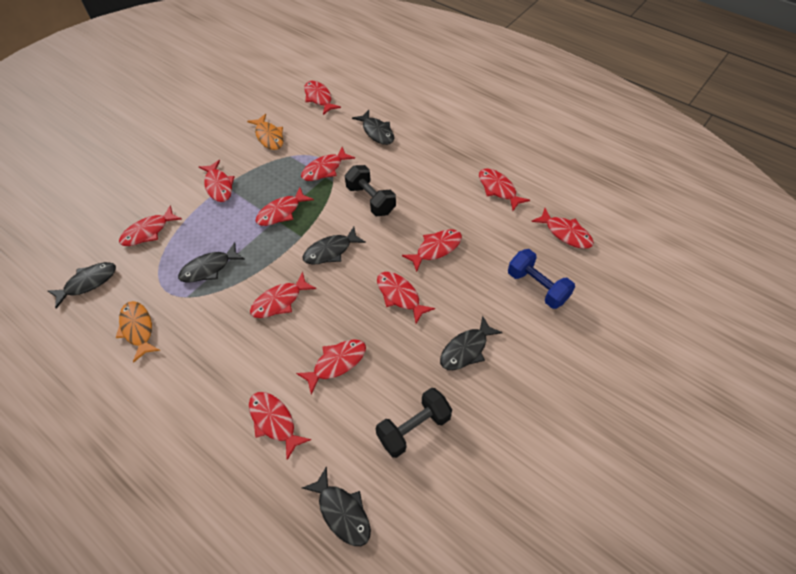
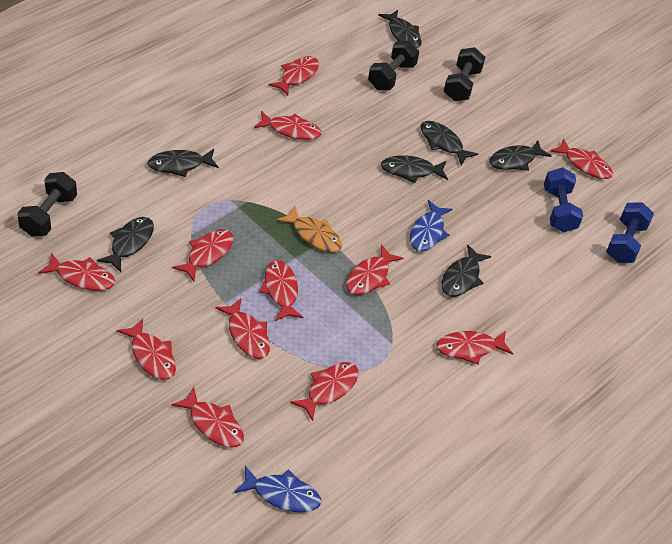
black dumbbell: 2 -> 3
black fish: 6 -> 7
blue dumbbell: 1 -> 2
blue fish: 0 -> 2
orange fish: 2 -> 1

